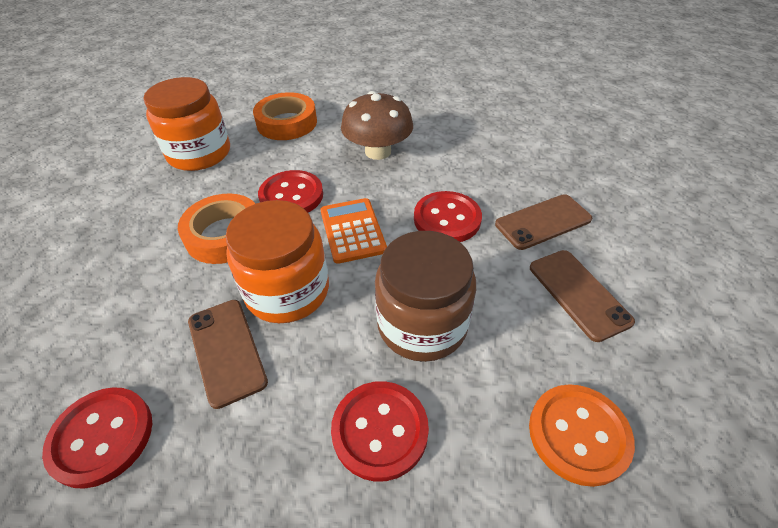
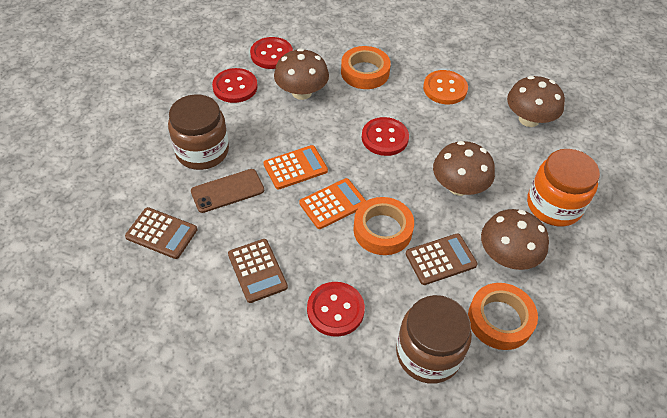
brown calculator: 0 -> 3
brown jar: 1 -> 2
brown mushroom: 1 -> 4
brown phone: 3 -> 1
orange calculator: 1 -> 2
orange jar: 2 -> 1
orange tape: 2 -> 3

